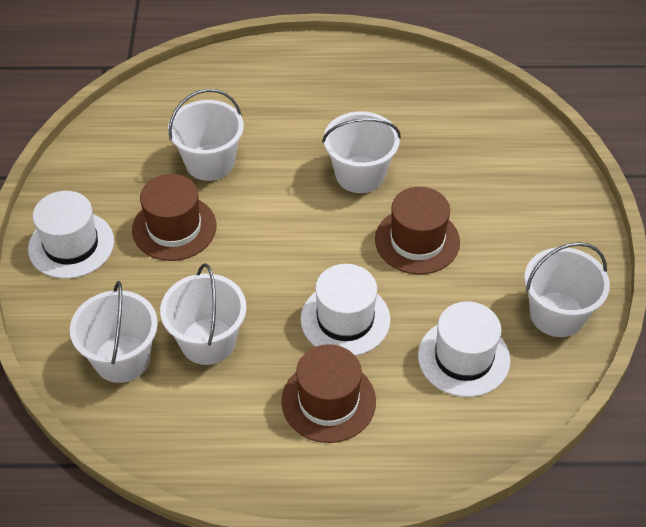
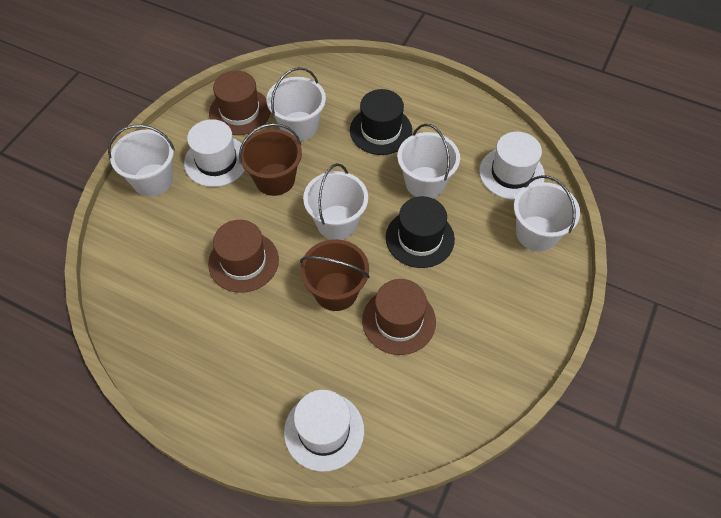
black hat: 0 -> 2
brown bucket: 0 -> 2

